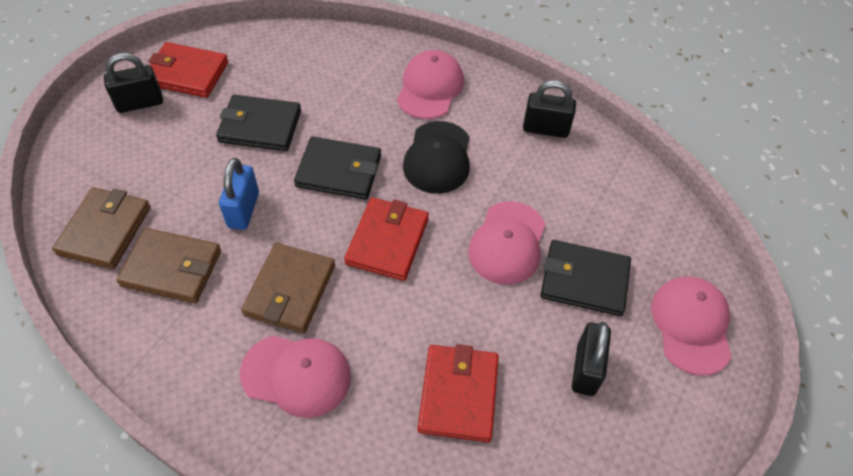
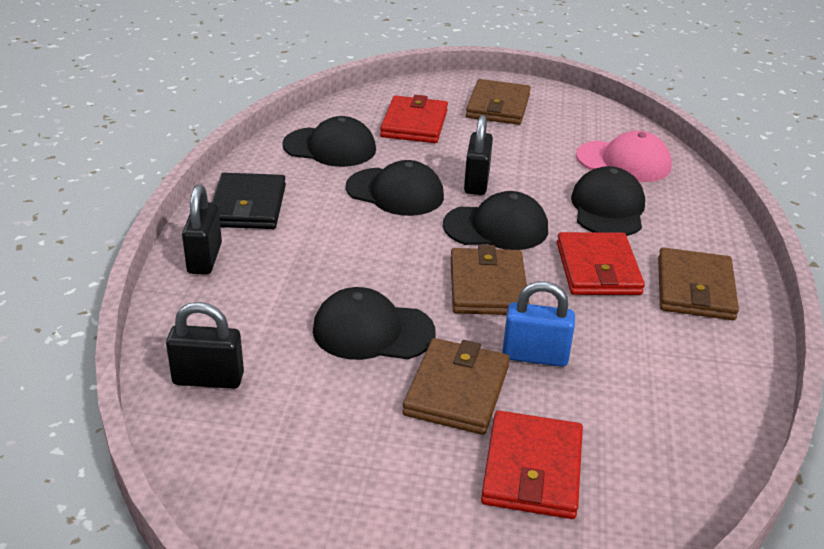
black cap: 1 -> 5
black wallet: 3 -> 1
brown wallet: 3 -> 4
pink cap: 4 -> 1

